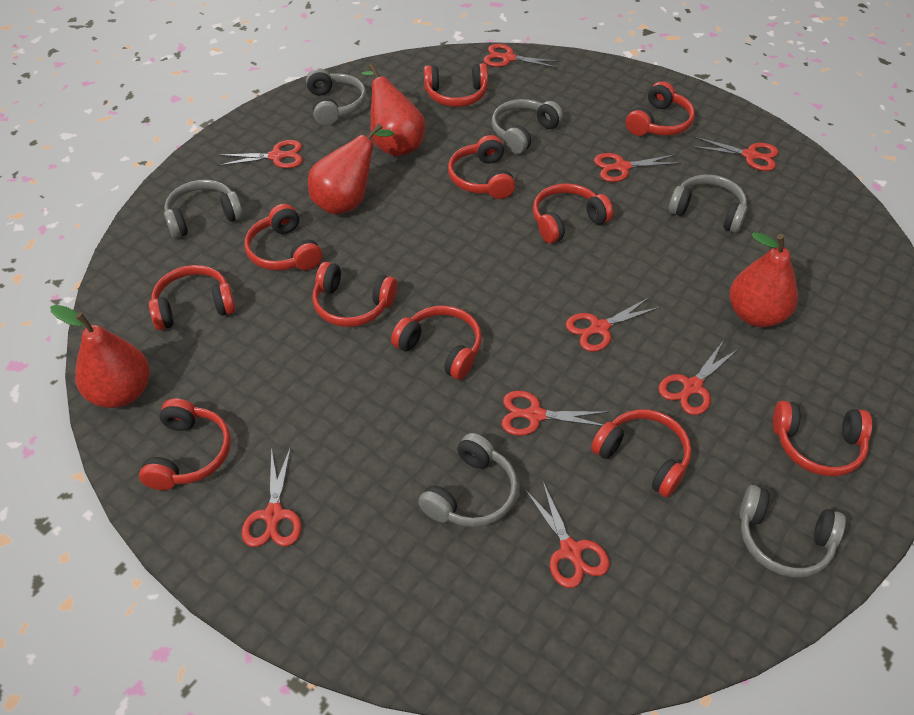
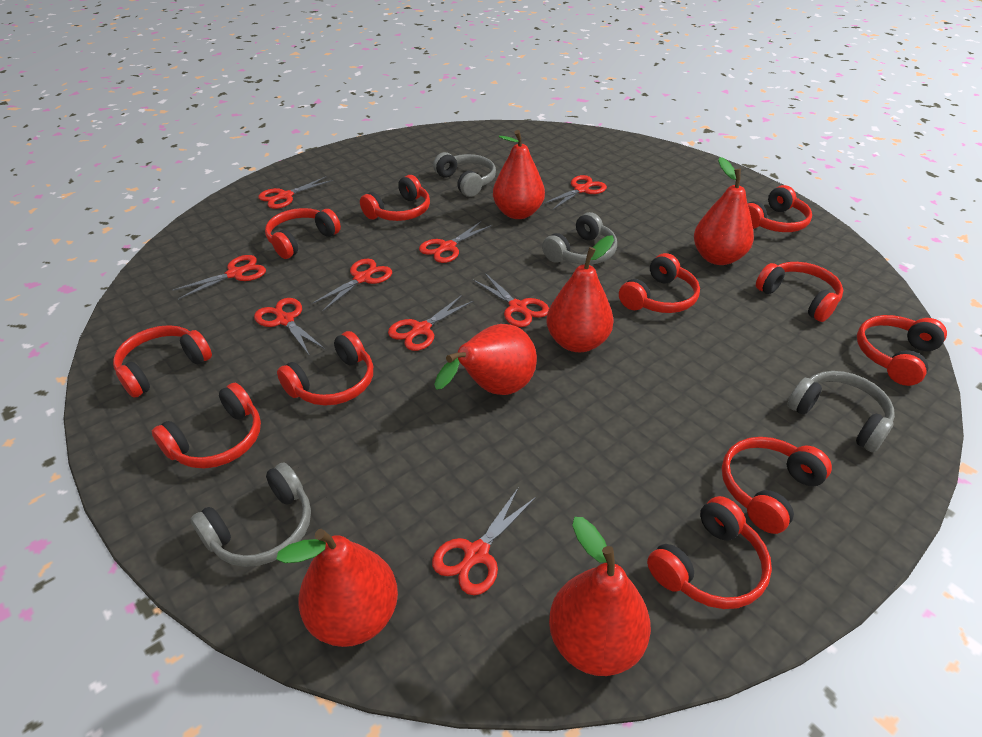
grey headphones: 6 -> 4
red pear: 4 -> 6

